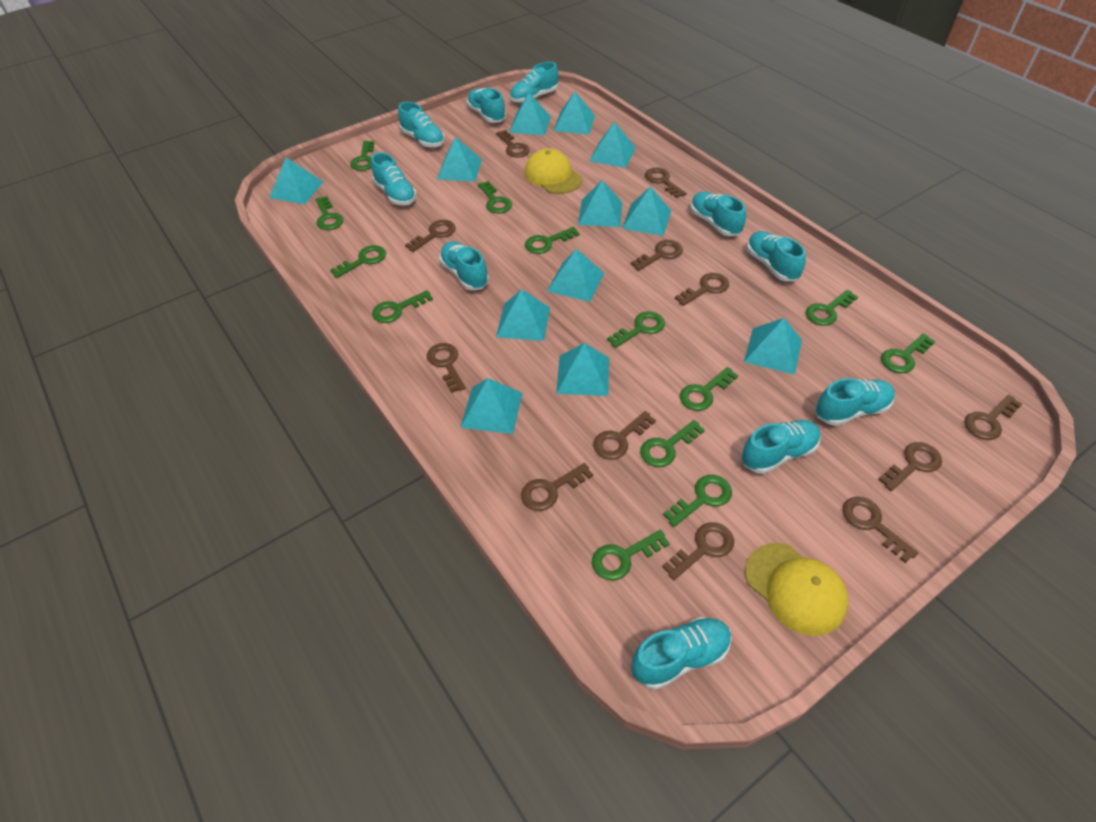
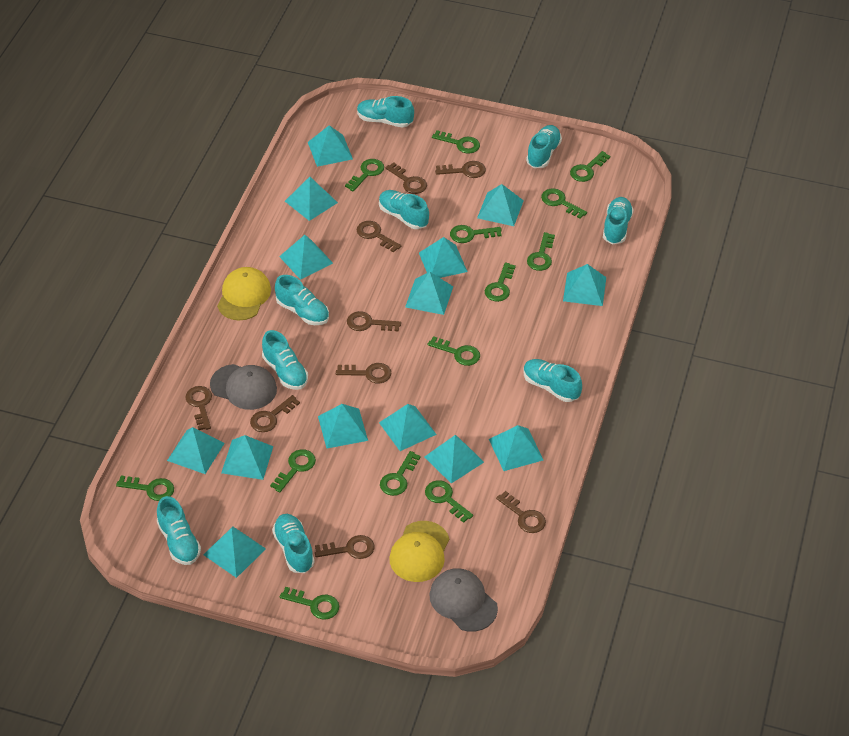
brown key: 12 -> 9
grey cap: 0 -> 2
turquoise pyramid: 12 -> 14
turquoise shoe: 10 -> 9

